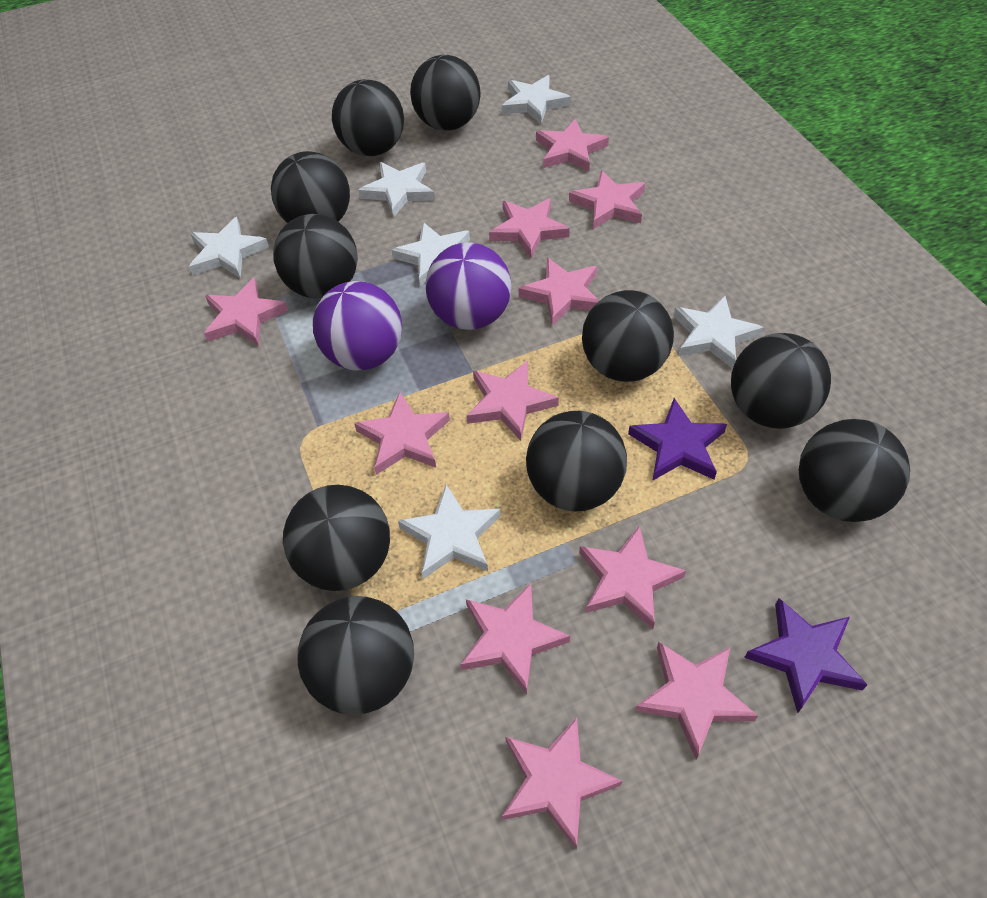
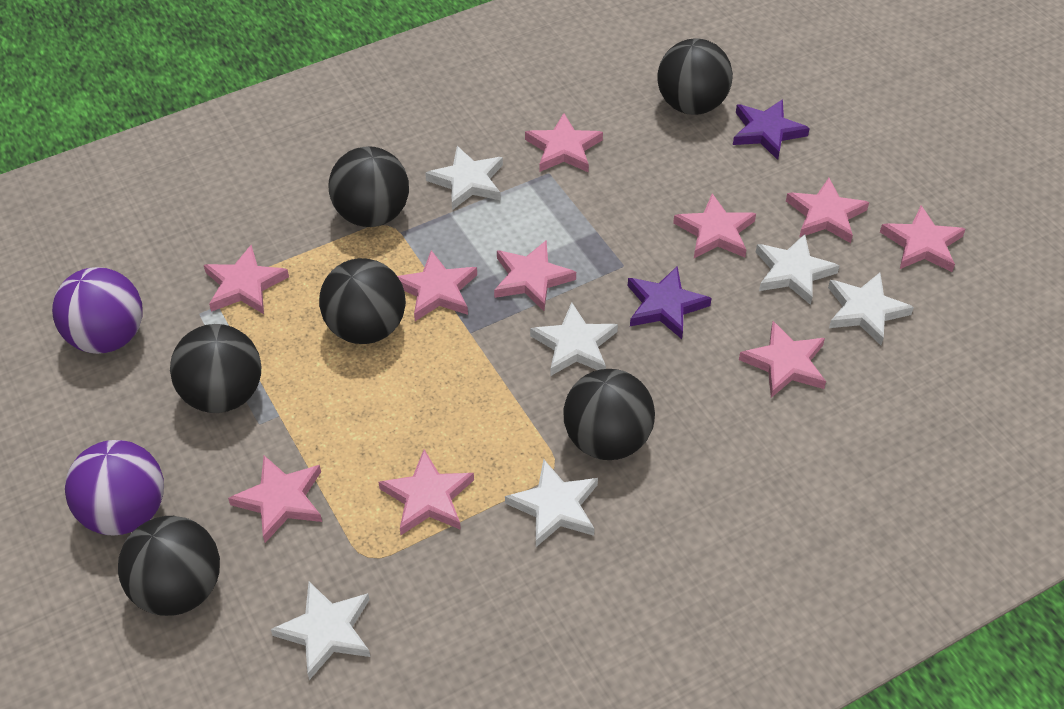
black ball: 10 -> 6
pink star: 11 -> 10

